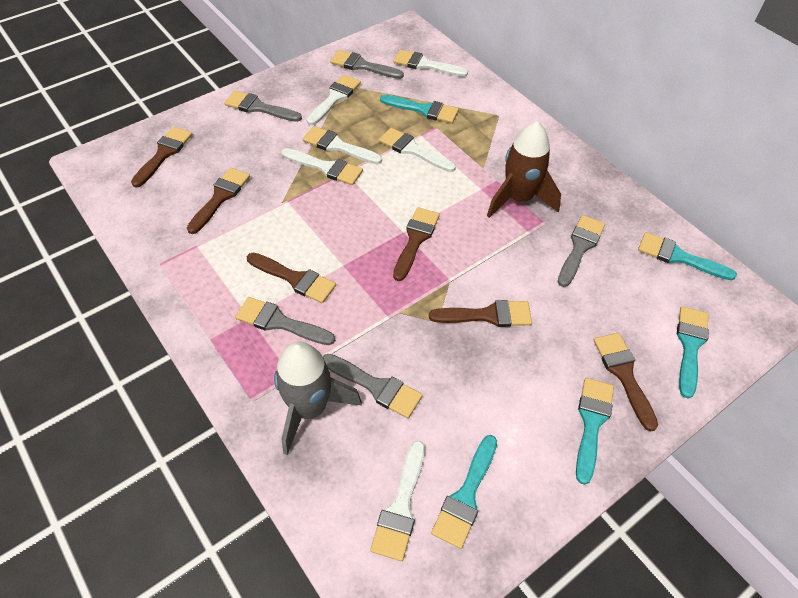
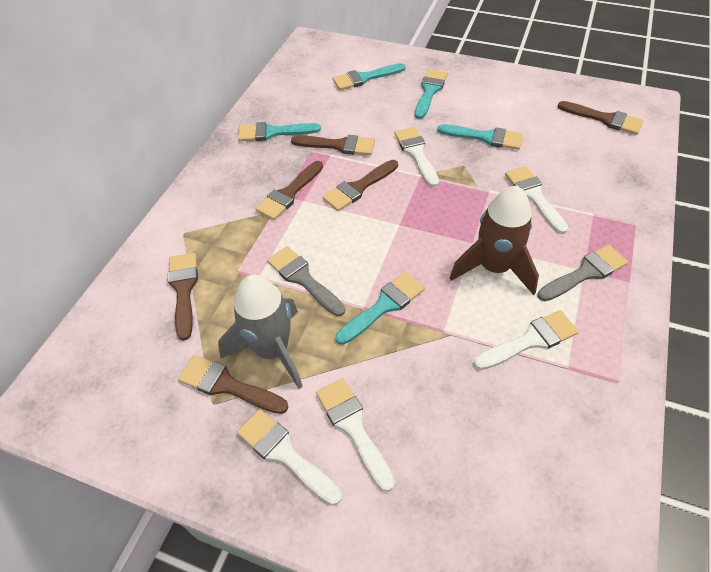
grey brush: 5 -> 2
white brush: 6 -> 5

